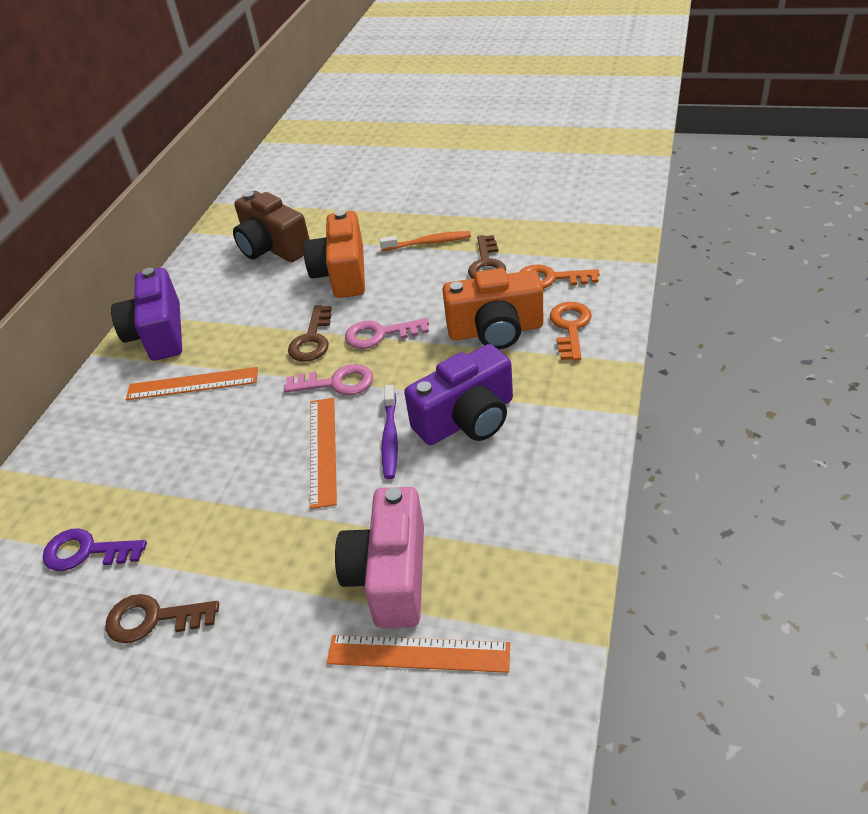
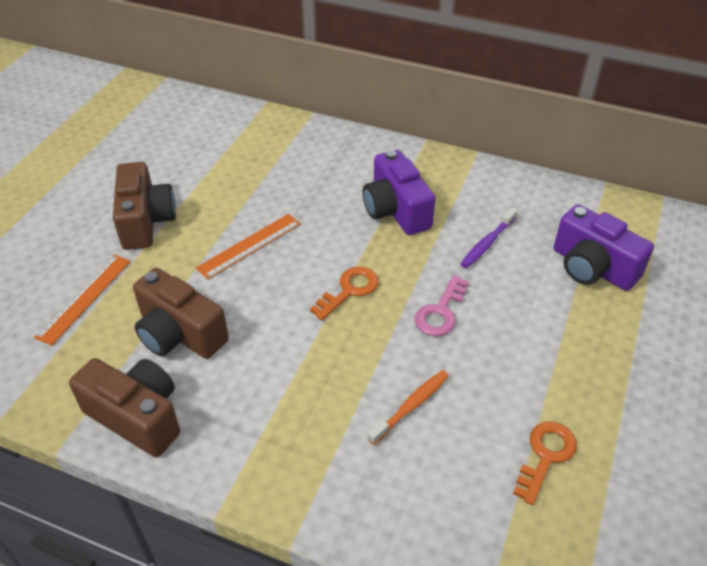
brown camera: 1 -> 3
brown key: 3 -> 0
orange camera: 2 -> 0
orange ruler: 3 -> 2
pink camera: 1 -> 0
pink key: 2 -> 1
purple key: 1 -> 0

